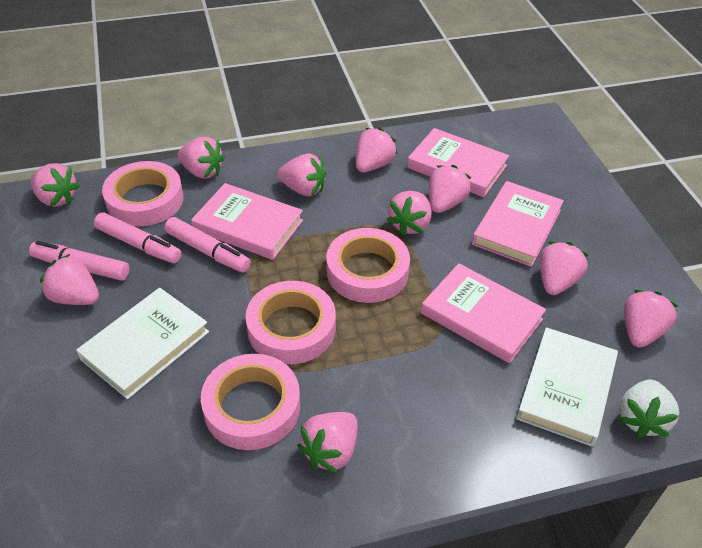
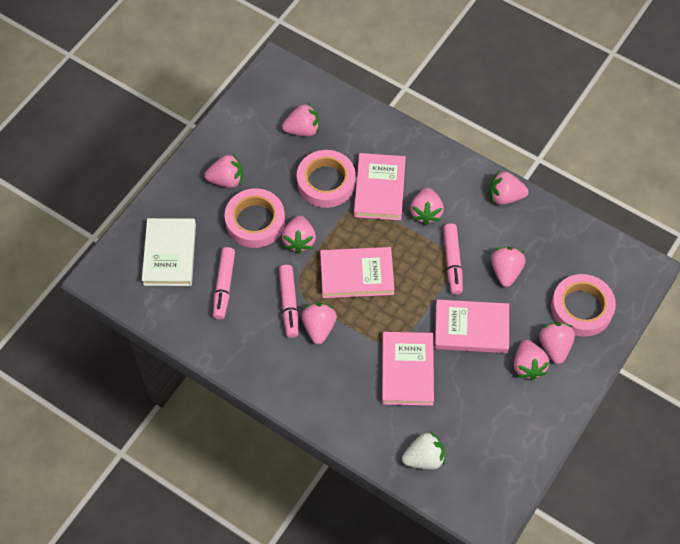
pink strawberry: 10 -> 9
pink tape: 4 -> 3
white book: 2 -> 1

